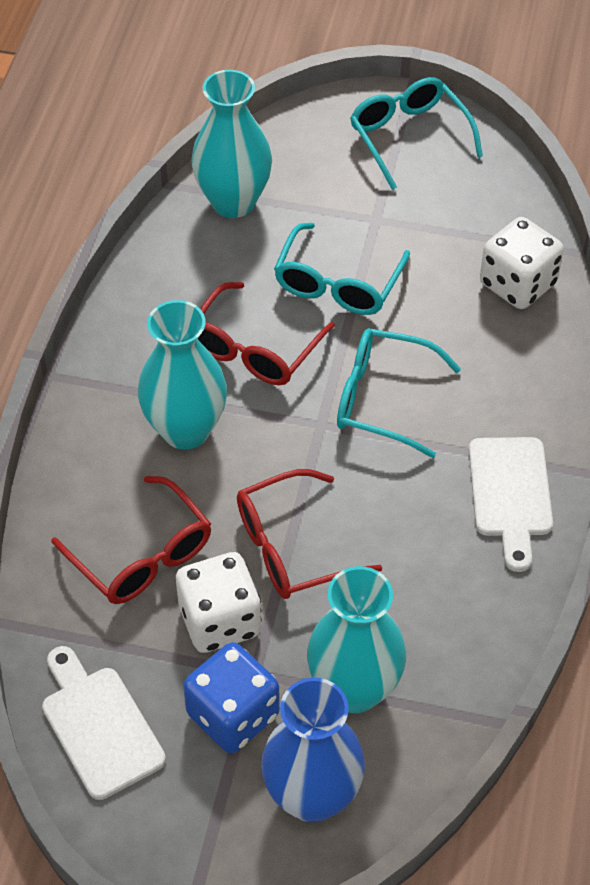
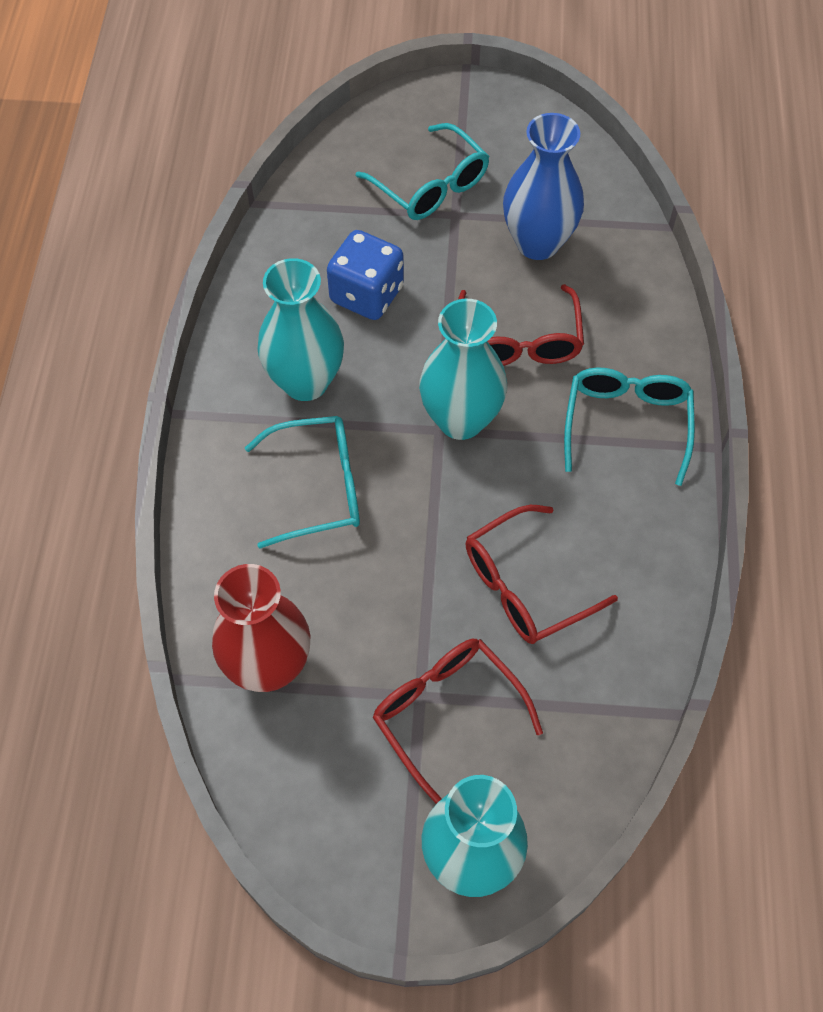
red vase: 0 -> 1
white cutting board: 2 -> 0
white dice: 2 -> 0

